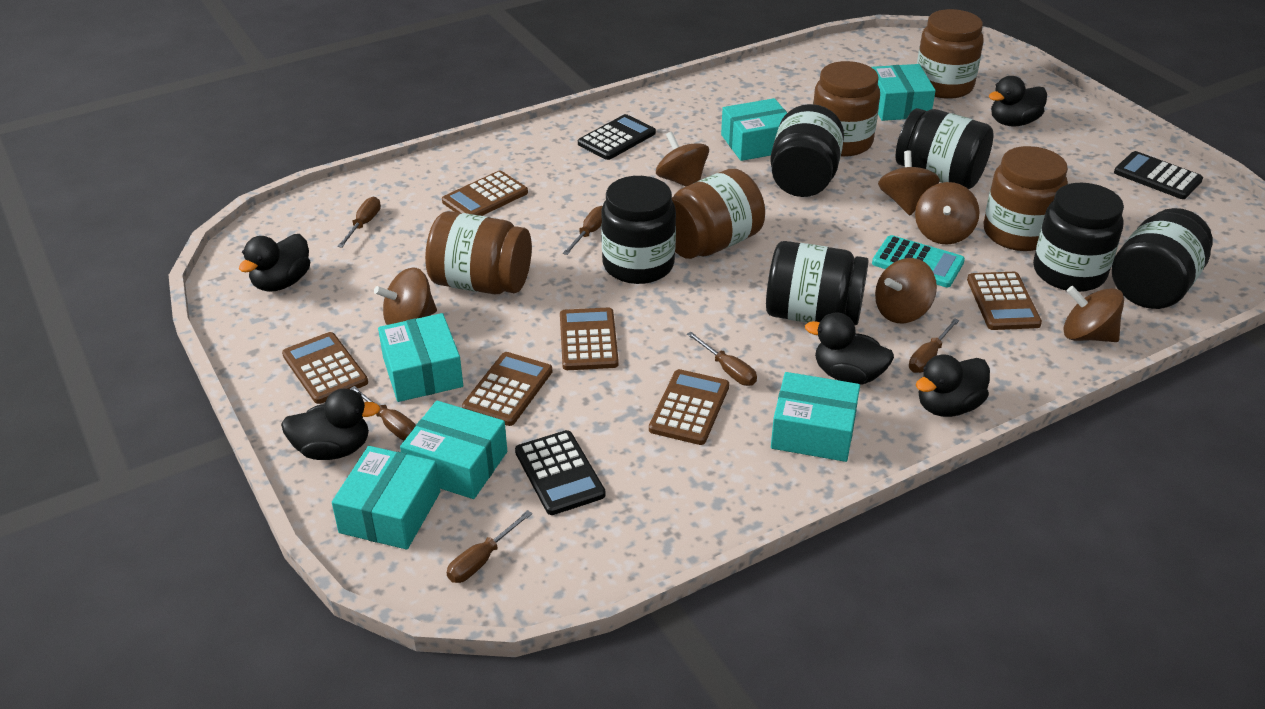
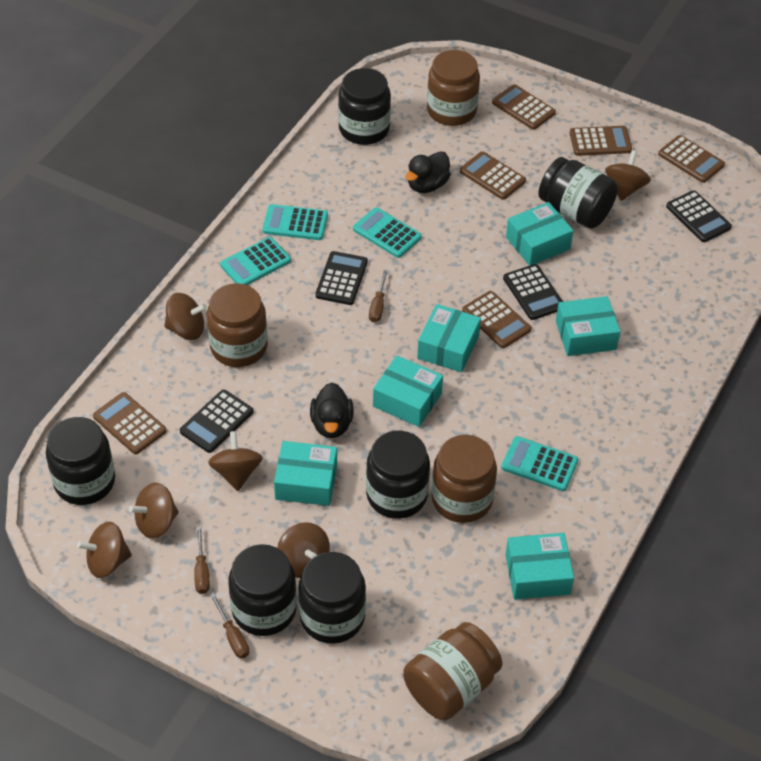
black calculator: 3 -> 4
black duck: 5 -> 2
brown jar: 5 -> 4
brown screwdriver: 6 -> 3
turquoise calculator: 1 -> 4

